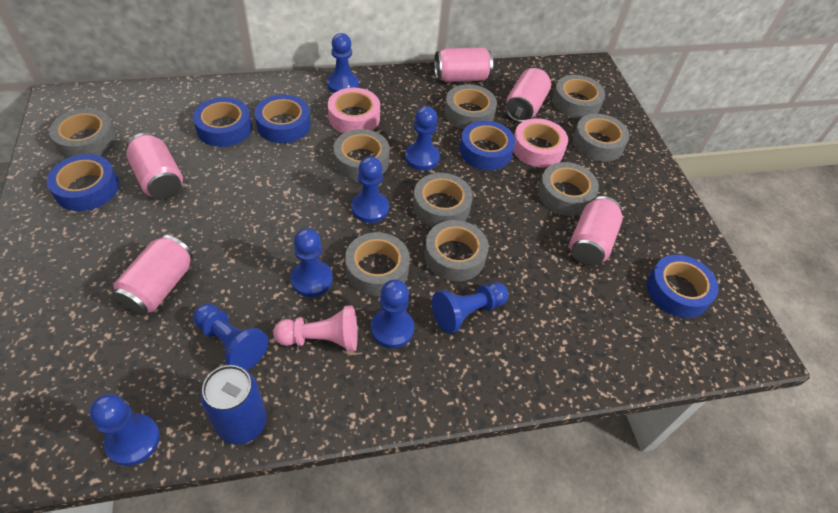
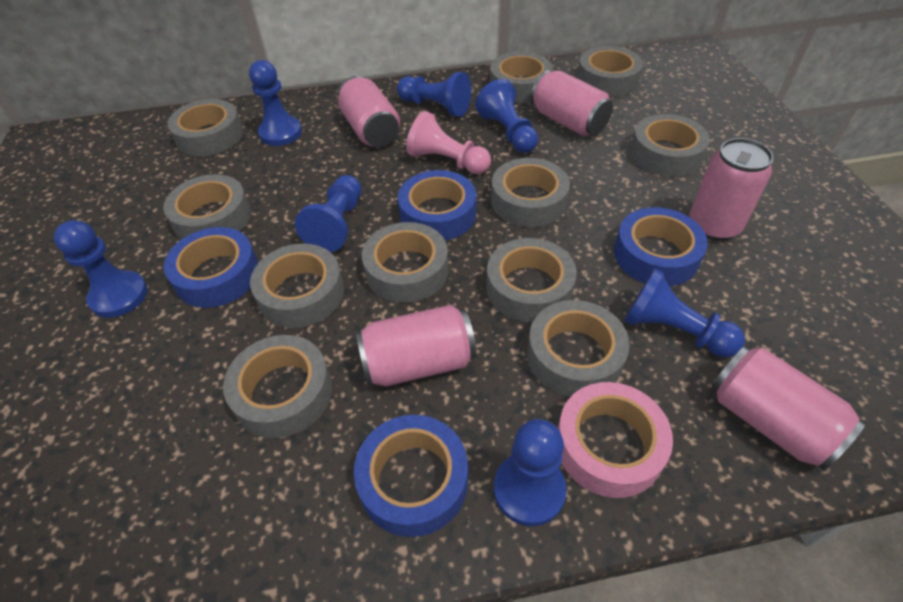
blue can: 1 -> 0
blue pawn: 8 -> 7
blue tape: 5 -> 4
grey tape: 9 -> 11
pink tape: 2 -> 1

